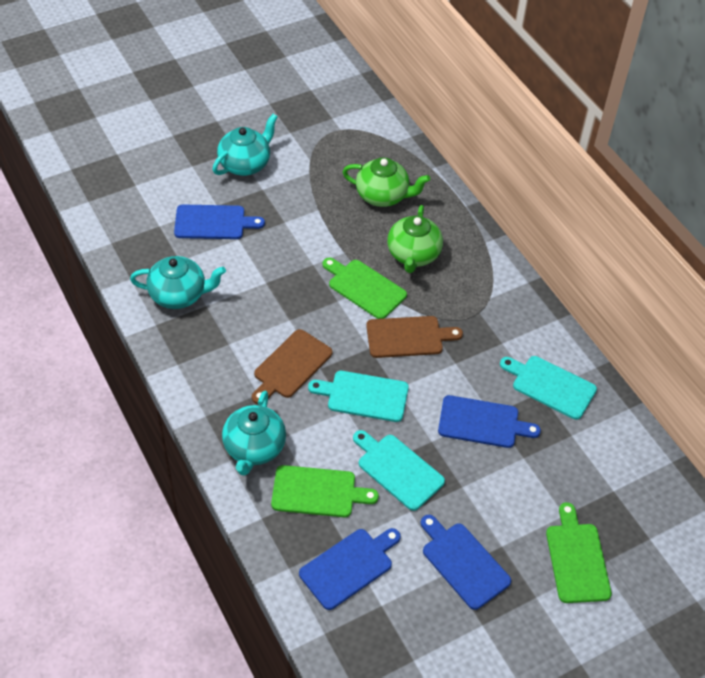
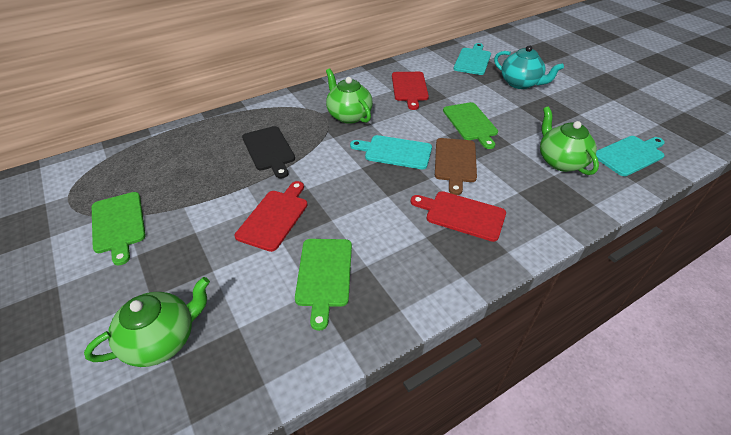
black cutting board: 0 -> 1
blue cutting board: 4 -> 0
brown cutting board: 2 -> 1
green teapot: 2 -> 3
red cutting board: 0 -> 3
turquoise teapot: 3 -> 1

